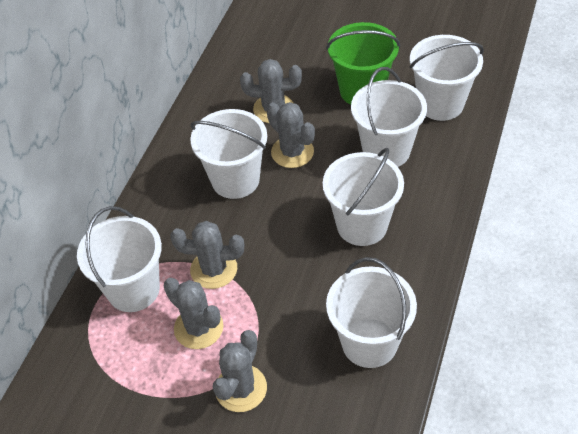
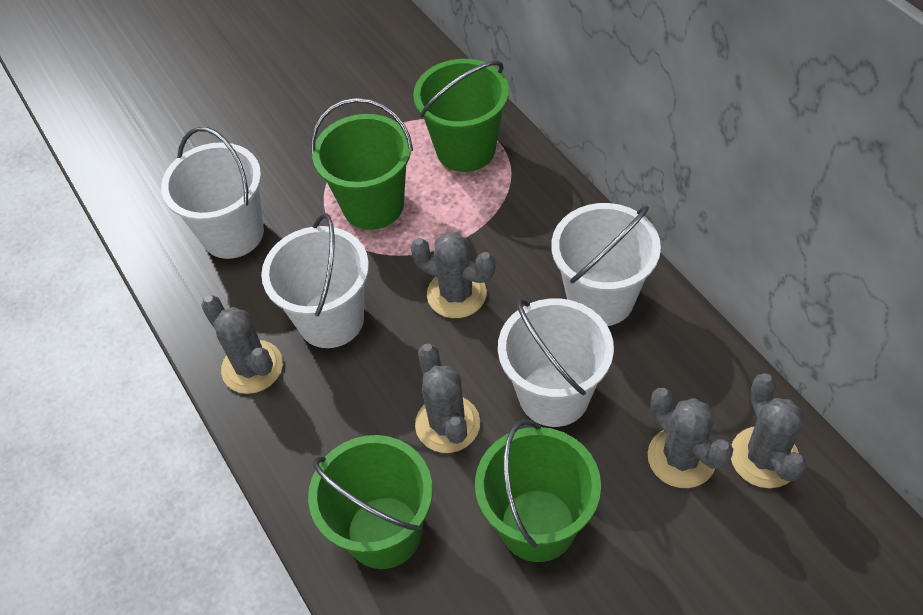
green bucket: 1 -> 4
white bucket: 6 -> 4

